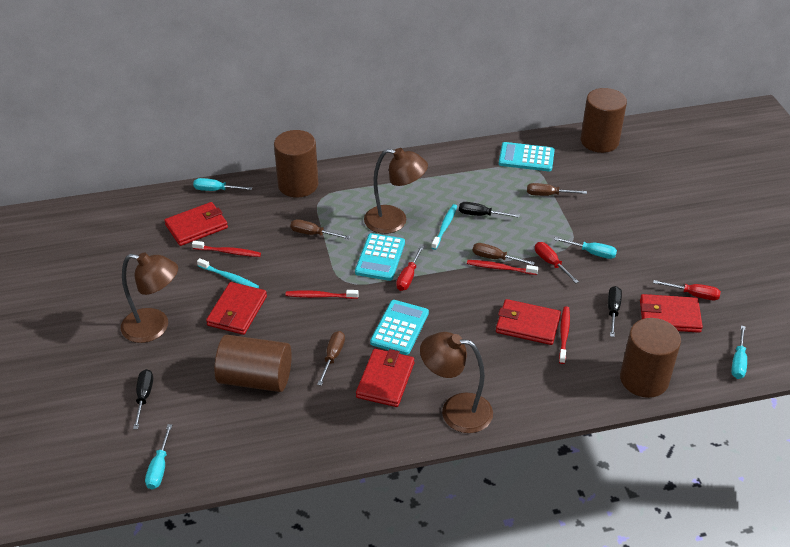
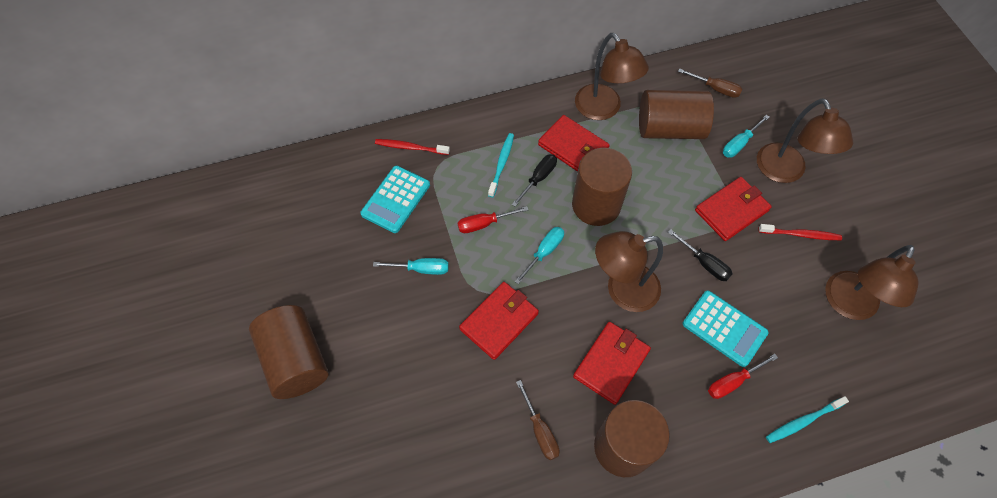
black screwdriver: 3 -> 2
brown lamp: 3 -> 4
brown screwdriver: 4 -> 2
red screwdriver: 3 -> 2
red toothbrush: 4 -> 2
red wallet: 5 -> 4
turquoise calculator: 3 -> 2
turquoise screwdriver: 4 -> 3

